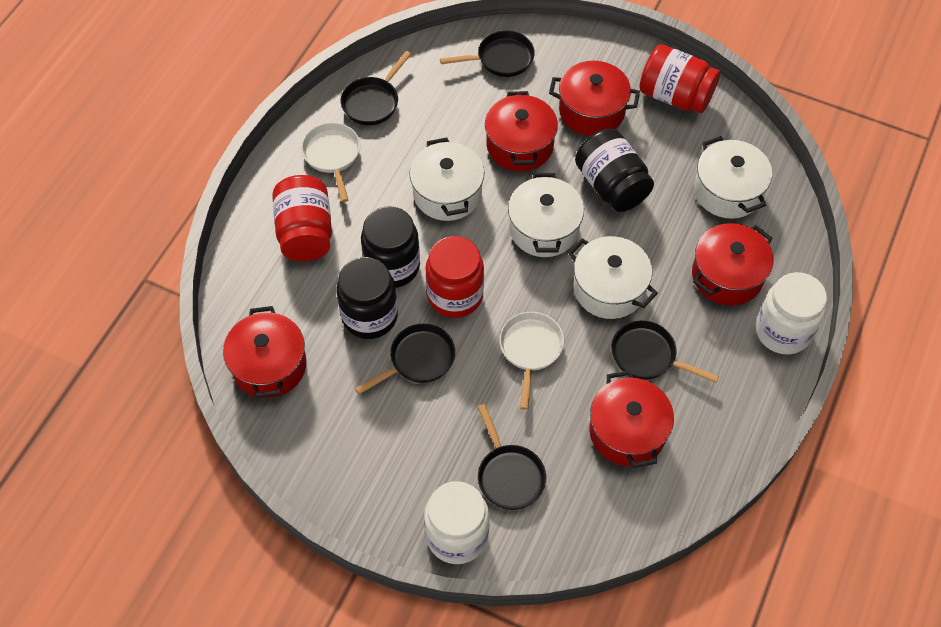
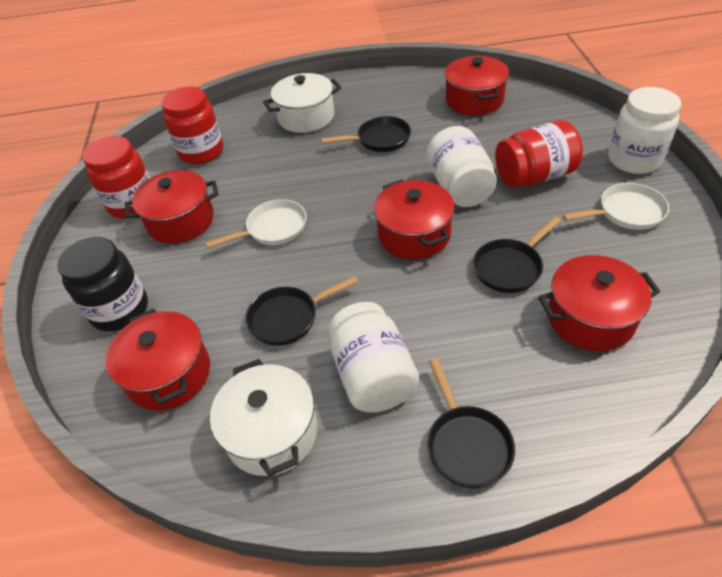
black jar: 3 -> 1
black pan: 5 -> 4
white jar: 2 -> 3
white pot: 4 -> 2

